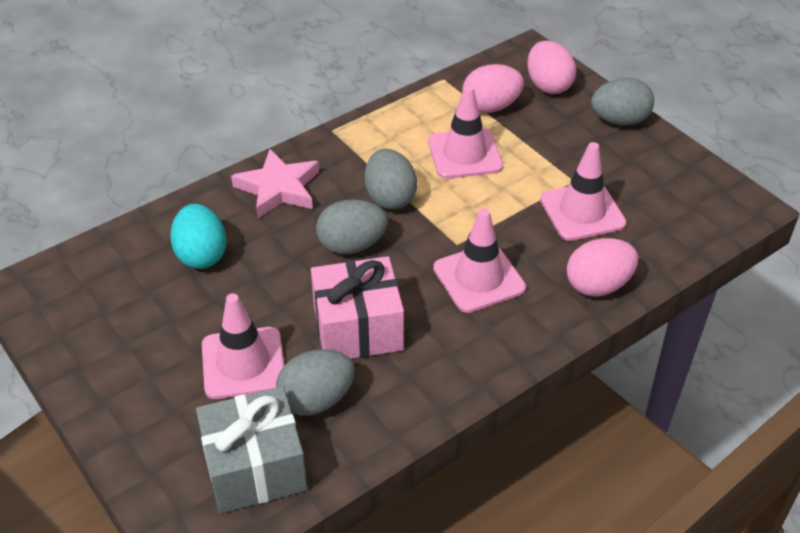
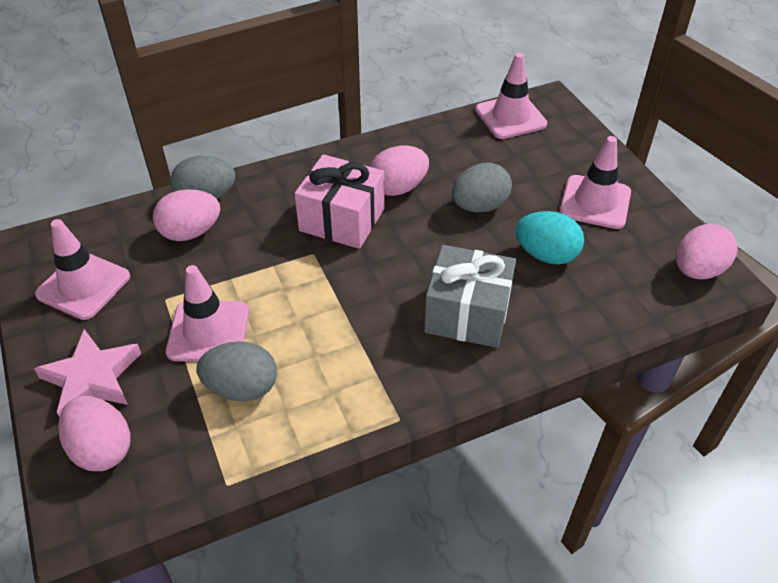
grey egg: 4 -> 3
pink egg: 3 -> 4

